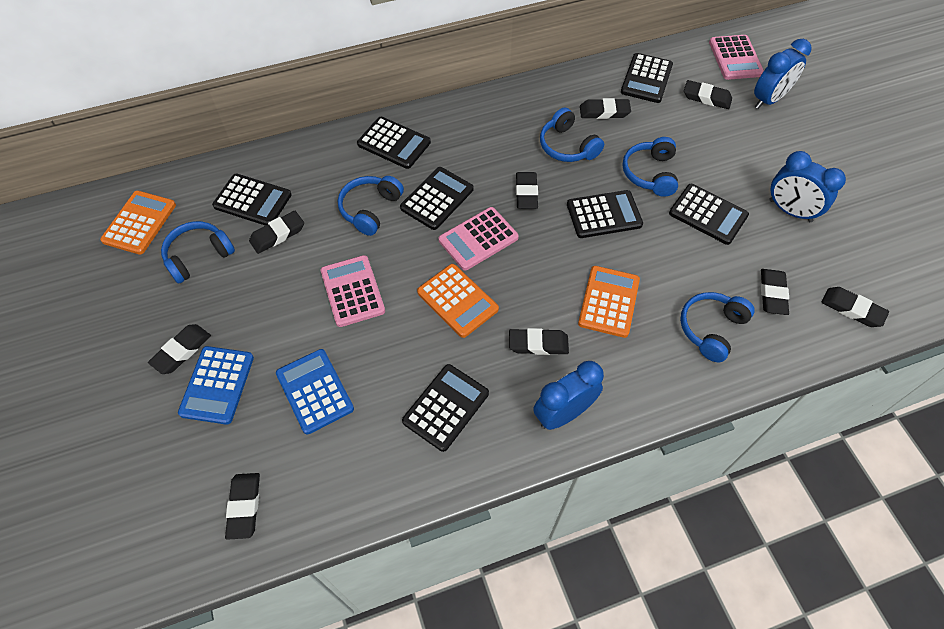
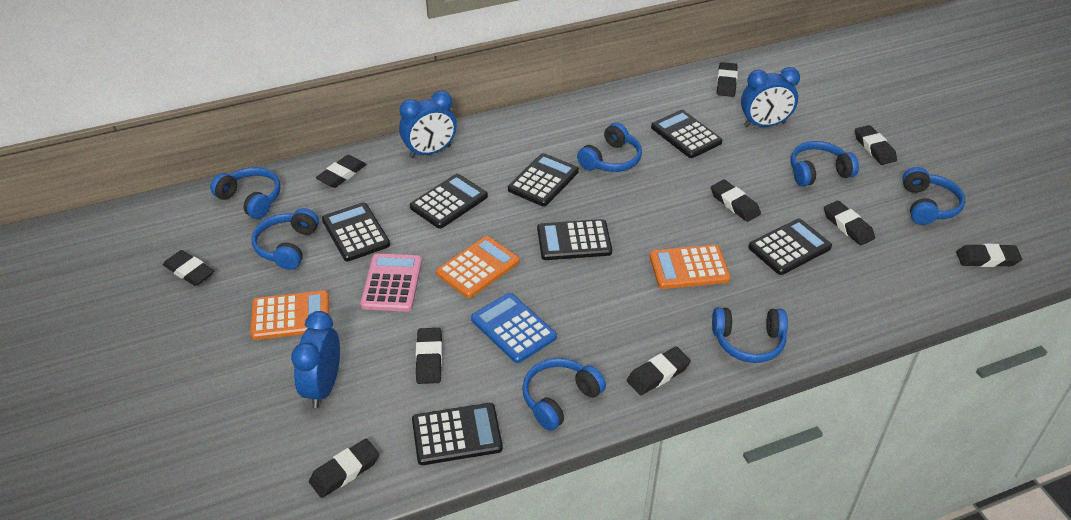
black eraser: 9 -> 10
blue calculator: 2 -> 1
blue headphones: 5 -> 7
pink calculator: 3 -> 1

